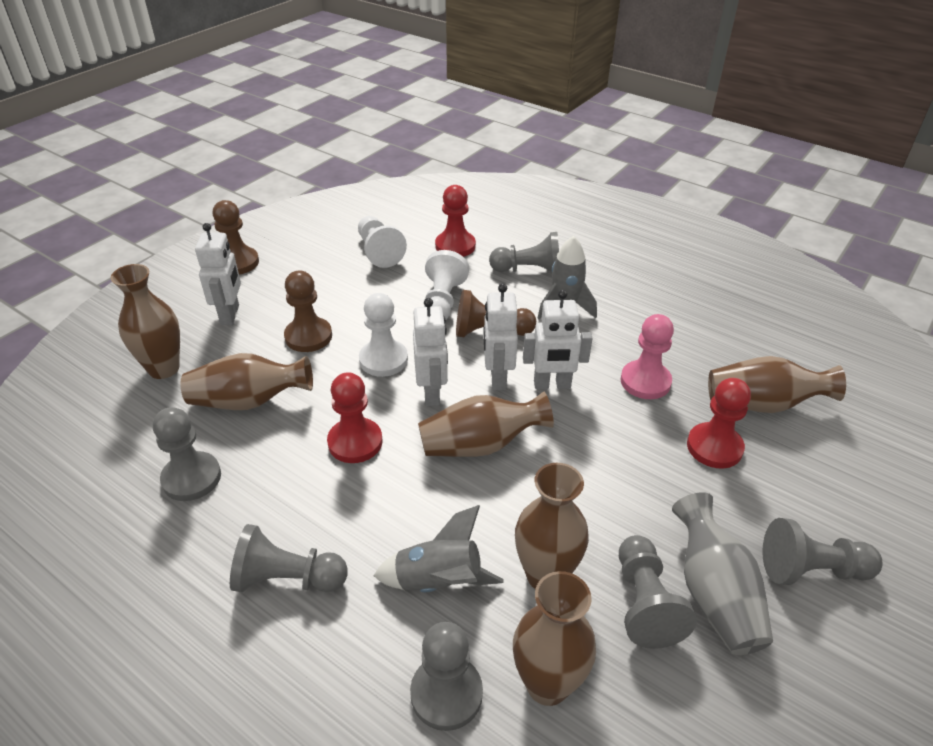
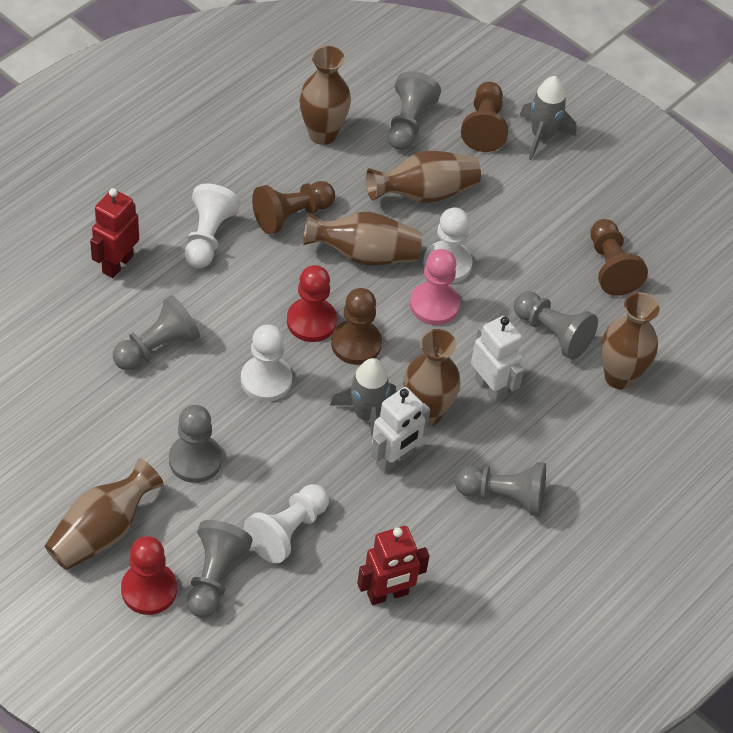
brown pawn: 3 -> 4
grey vase: 1 -> 0
red pawn: 3 -> 2
red robot: 0 -> 2
white pawn: 3 -> 4
white robot: 4 -> 2

